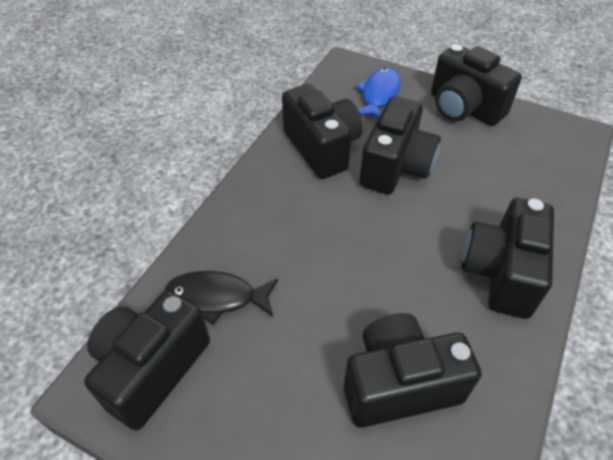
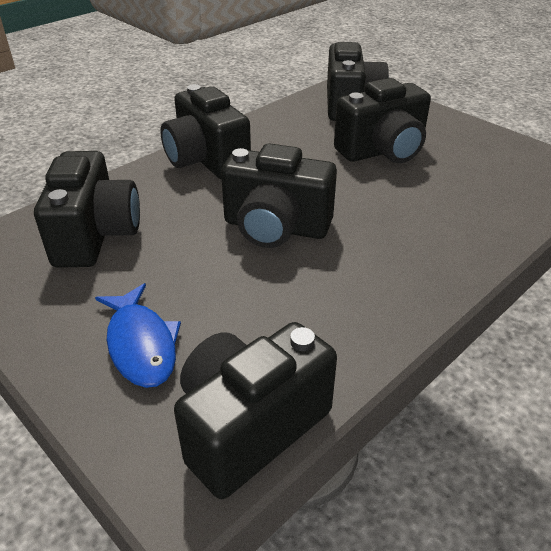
black fish: 1 -> 0

